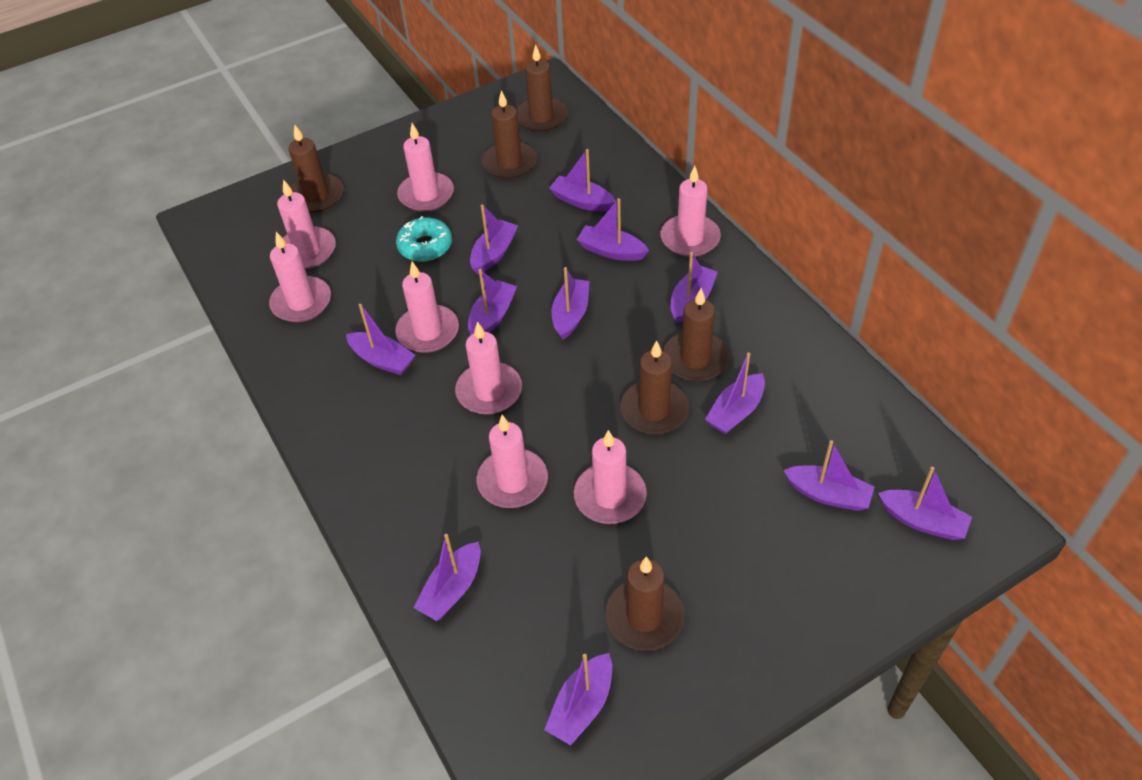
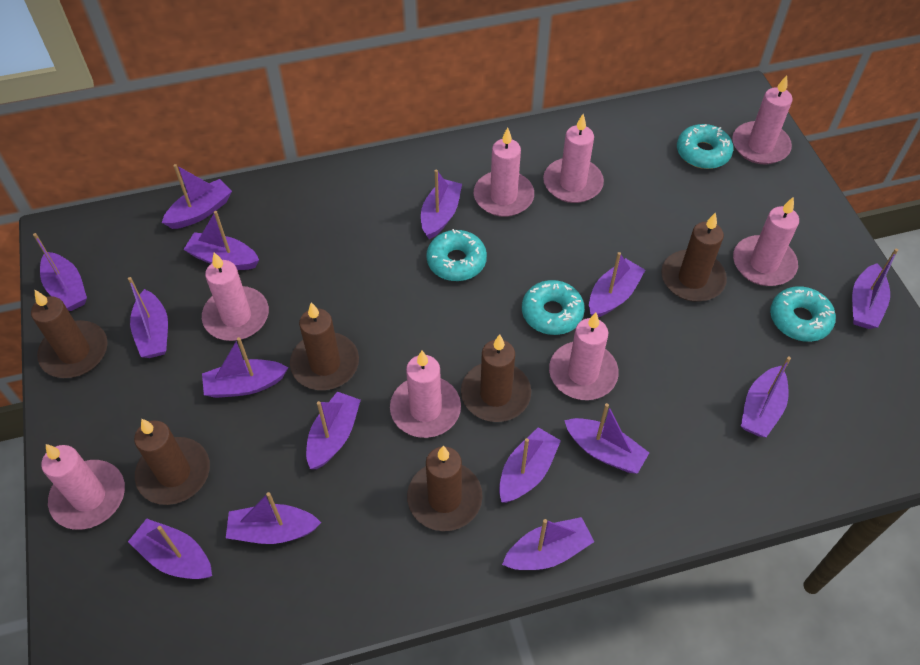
purple boat: 12 -> 15
turquoise donut: 1 -> 4

